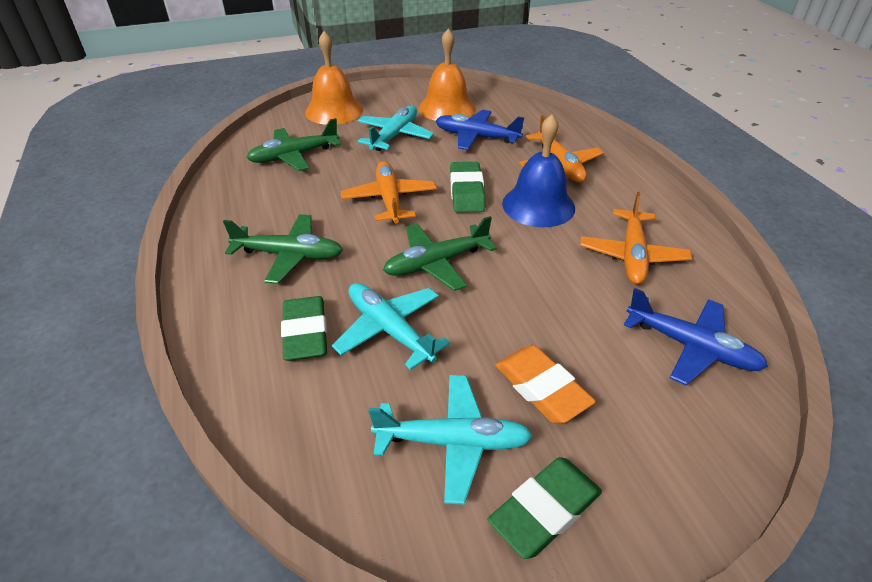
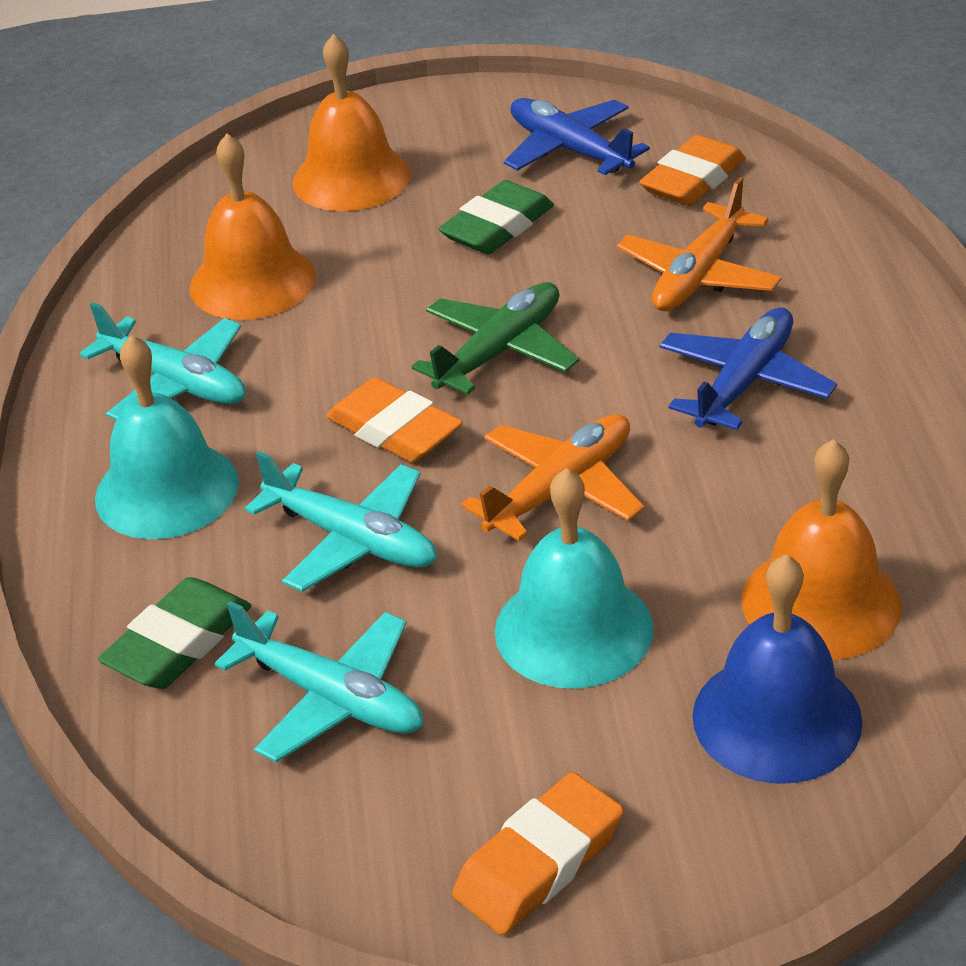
green eraser: 3 -> 2
green plane: 3 -> 1
orange bell: 2 -> 3
orange eraser: 1 -> 3
orange plane: 3 -> 2
turquoise bell: 0 -> 2

